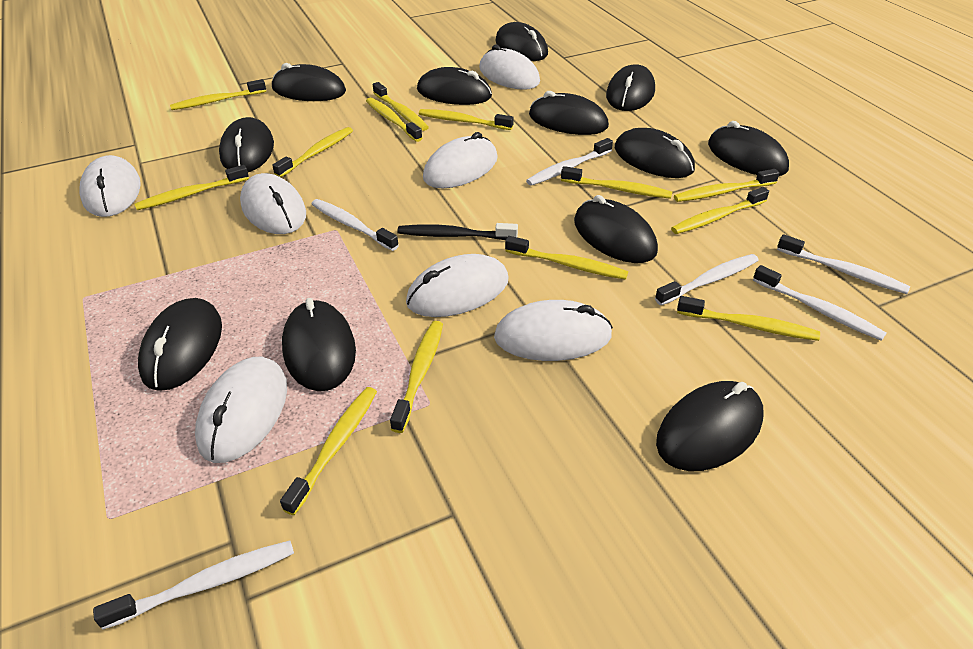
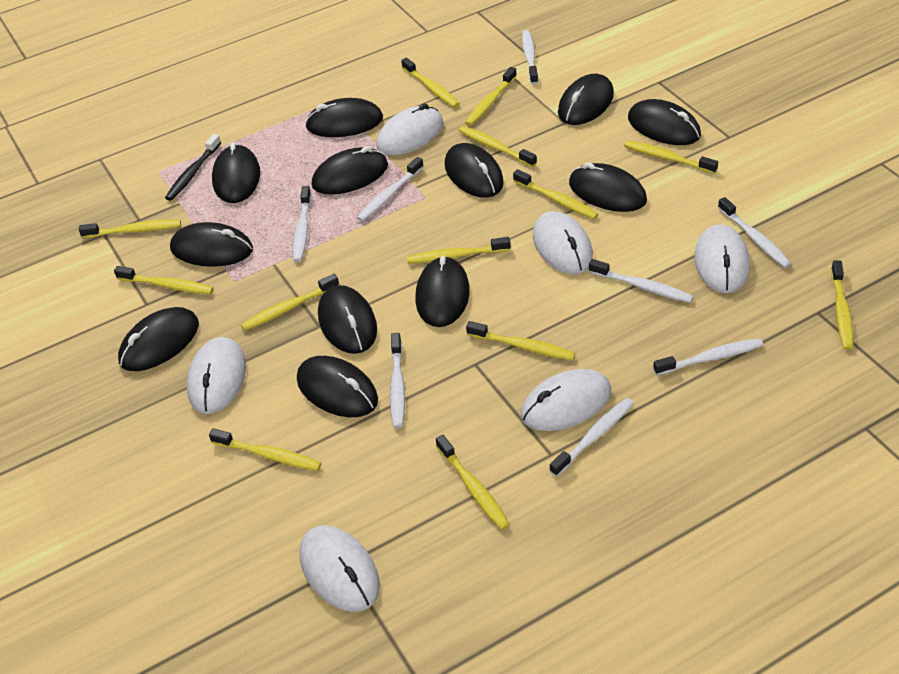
white mouse: 7 -> 6
white toothbrush: 6 -> 8

